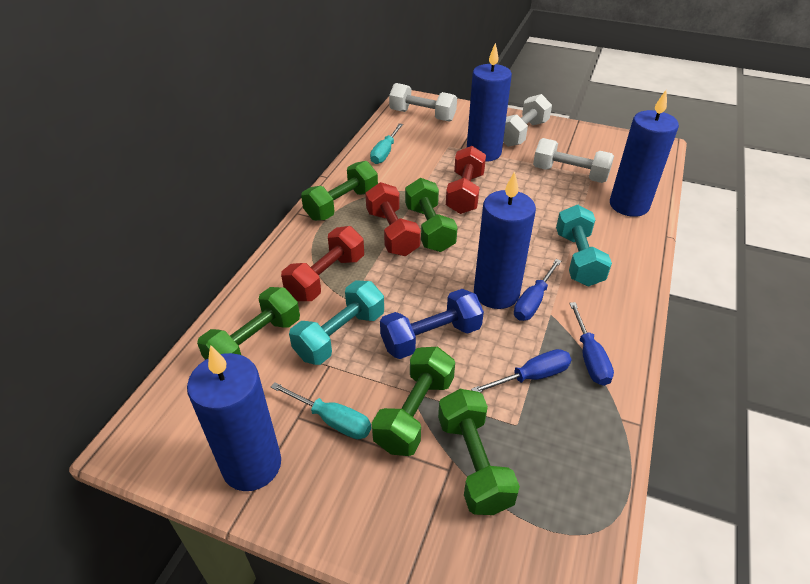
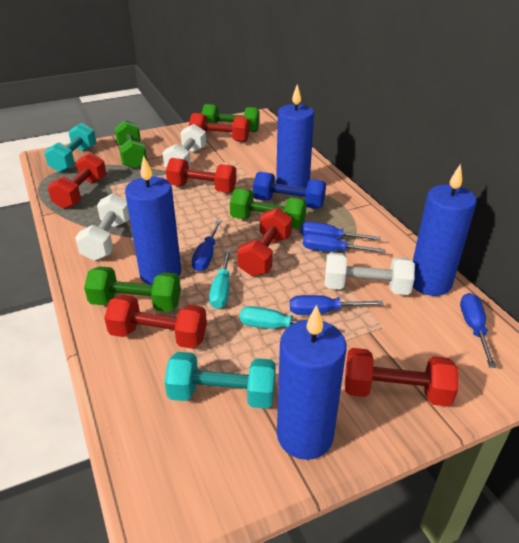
blue screwdriver: 3 -> 5
green dumbbell: 5 -> 4
red dumbbell: 3 -> 6

